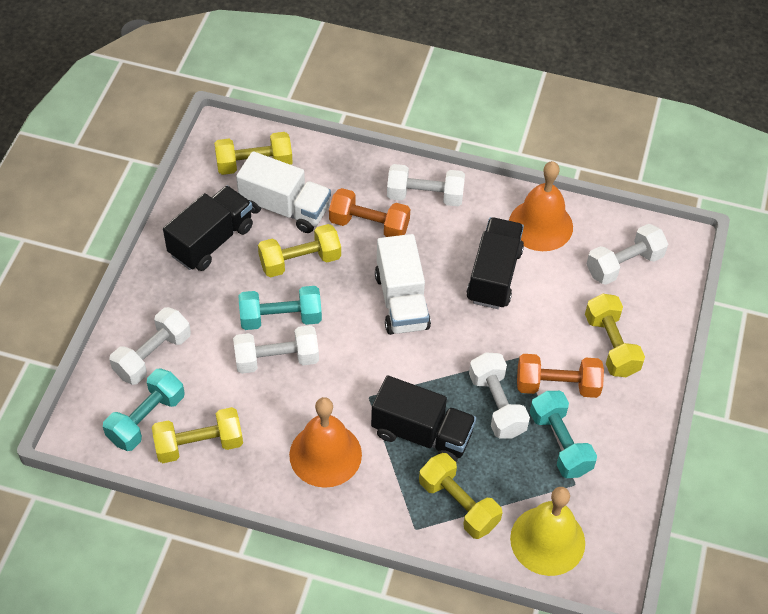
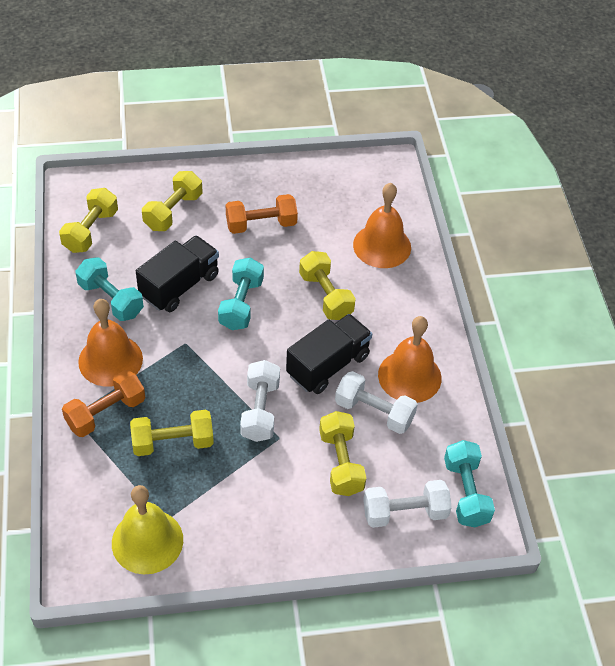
black truck: 3 -> 2
orange bell: 2 -> 3
white dumbbell: 5 -> 3
white truck: 2 -> 0

